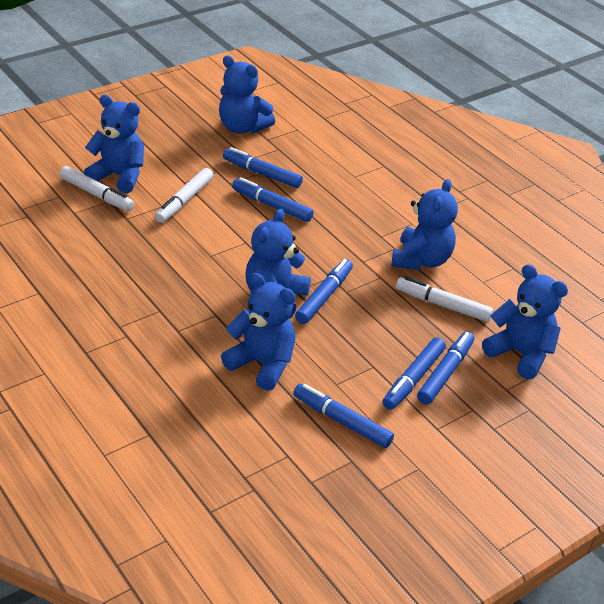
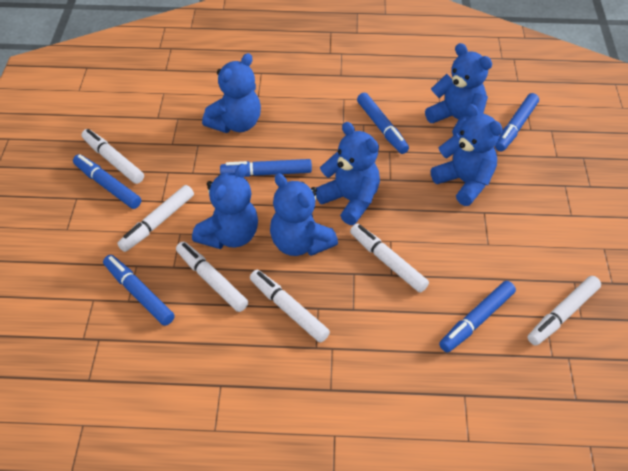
white marker: 3 -> 6

